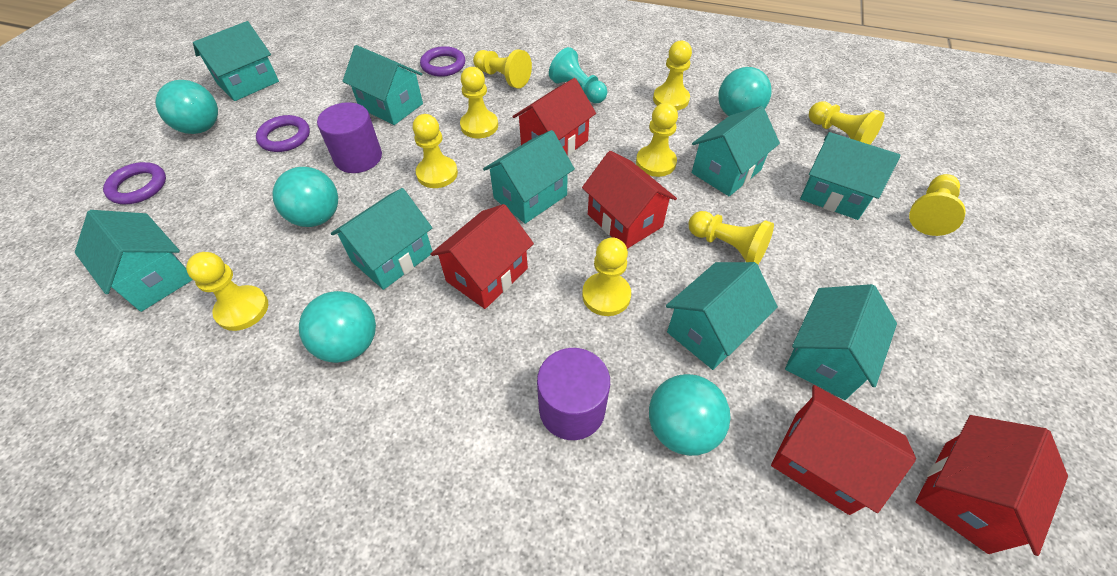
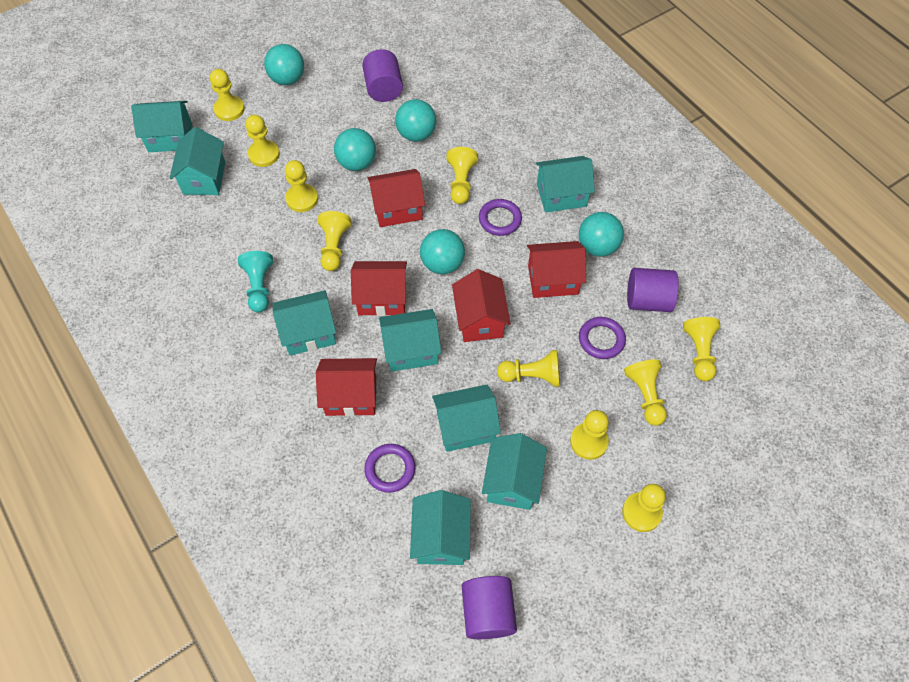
purple cylinder: 2 -> 3
turquoise house: 9 -> 8

